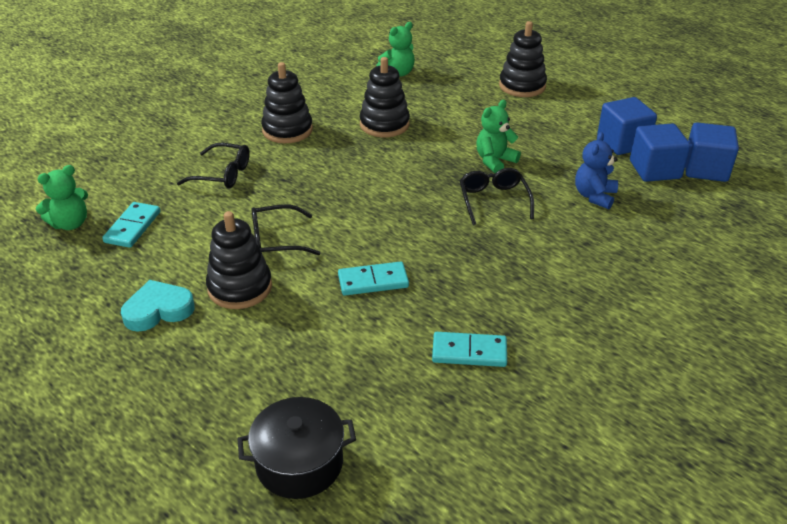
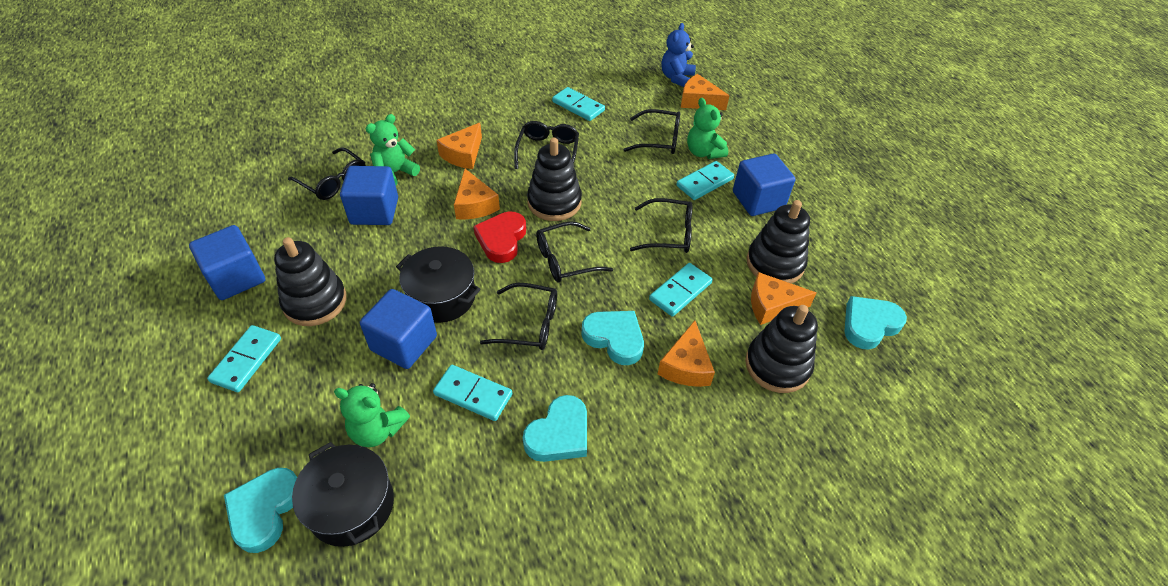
black glasses: 3 -> 6
black pot: 1 -> 2
blue cube: 3 -> 4
orange cheese: 0 -> 5
red heart: 0 -> 1
turquoise domino: 3 -> 5
turquoise heart: 1 -> 4

